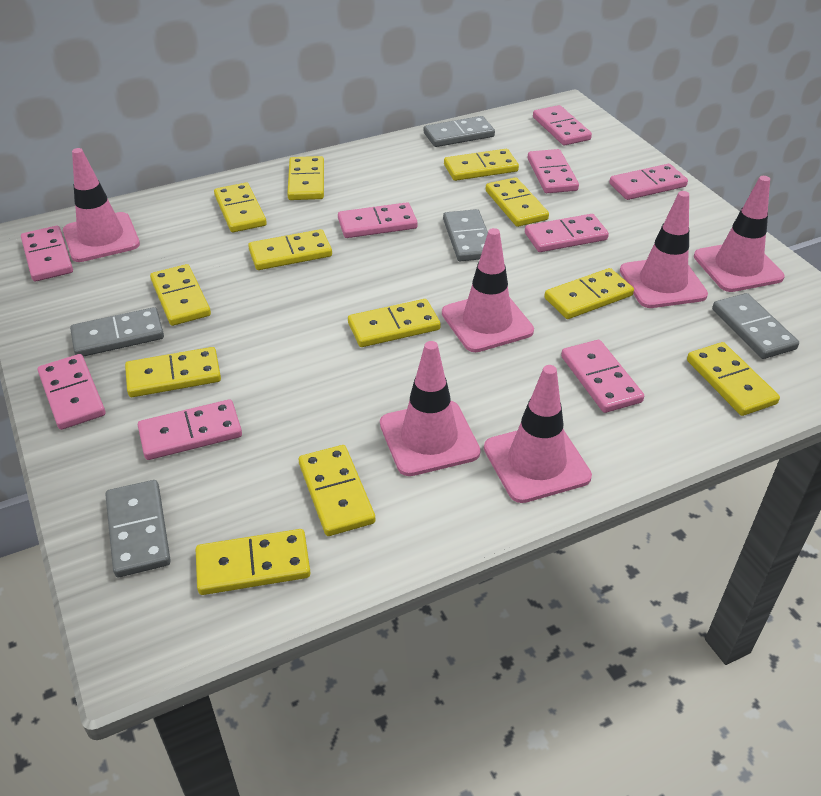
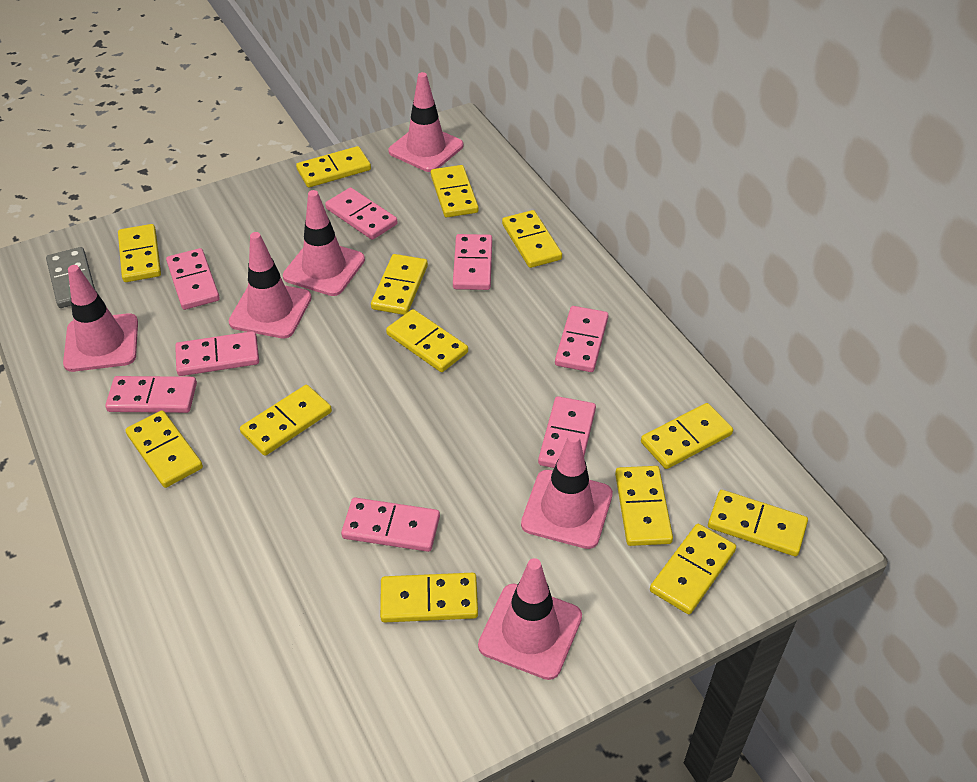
grey domino: 5 -> 1
pink domino: 9 -> 8
yellow domino: 12 -> 13

